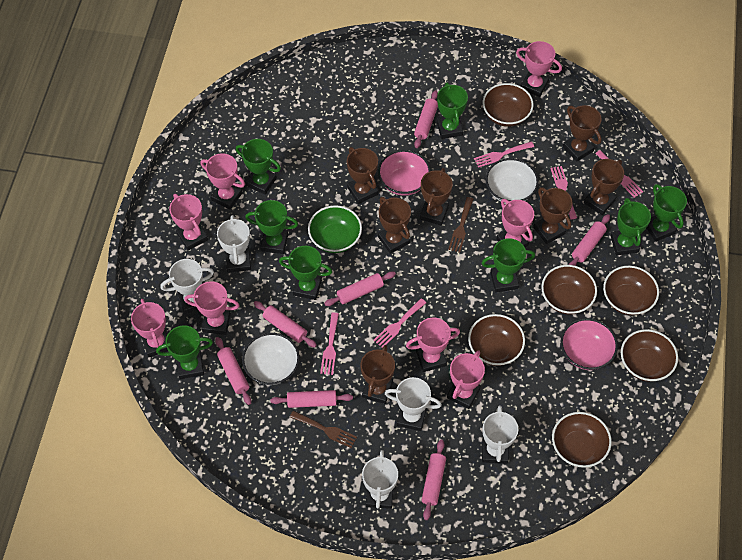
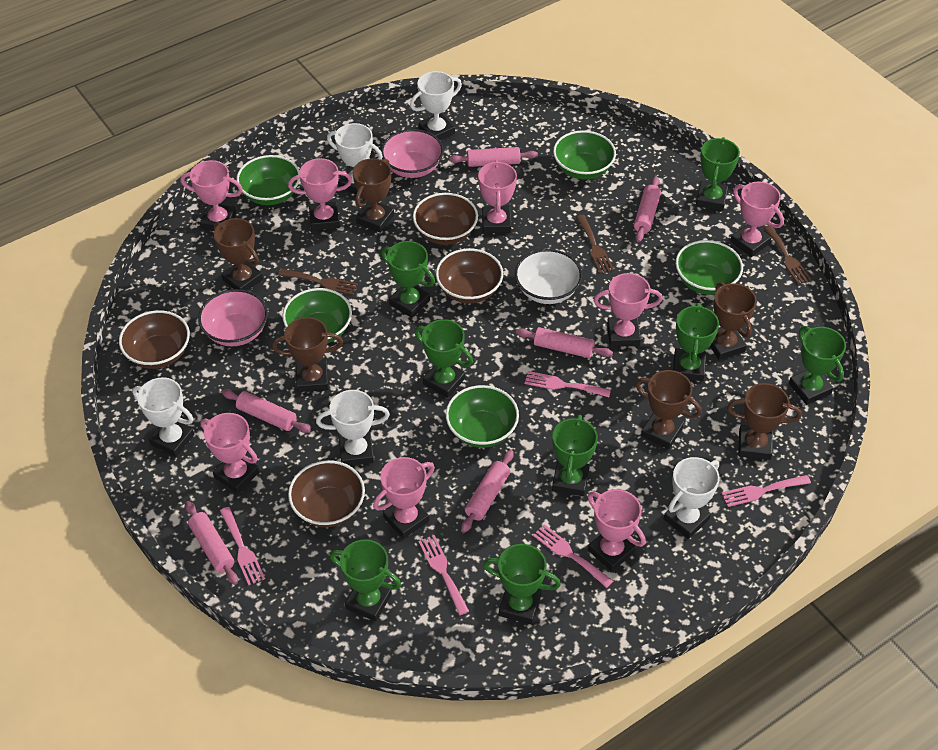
brown bowl: 6 -> 4
brown fork: 2 -> 3
brown trophy: 7 -> 6
green bowl: 1 -> 5
pink rolling pin: 7 -> 6
white bowl: 2 -> 1

